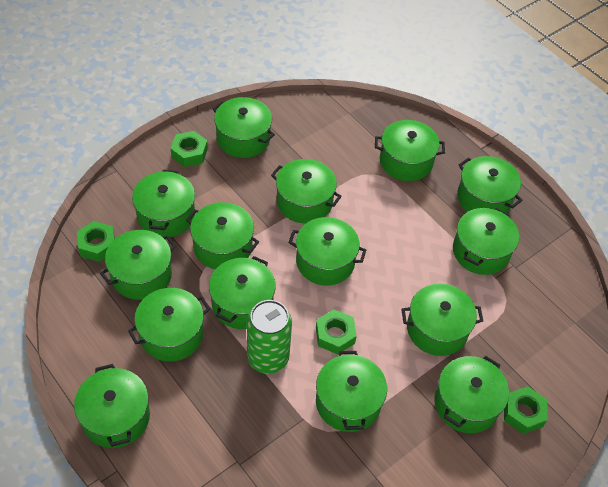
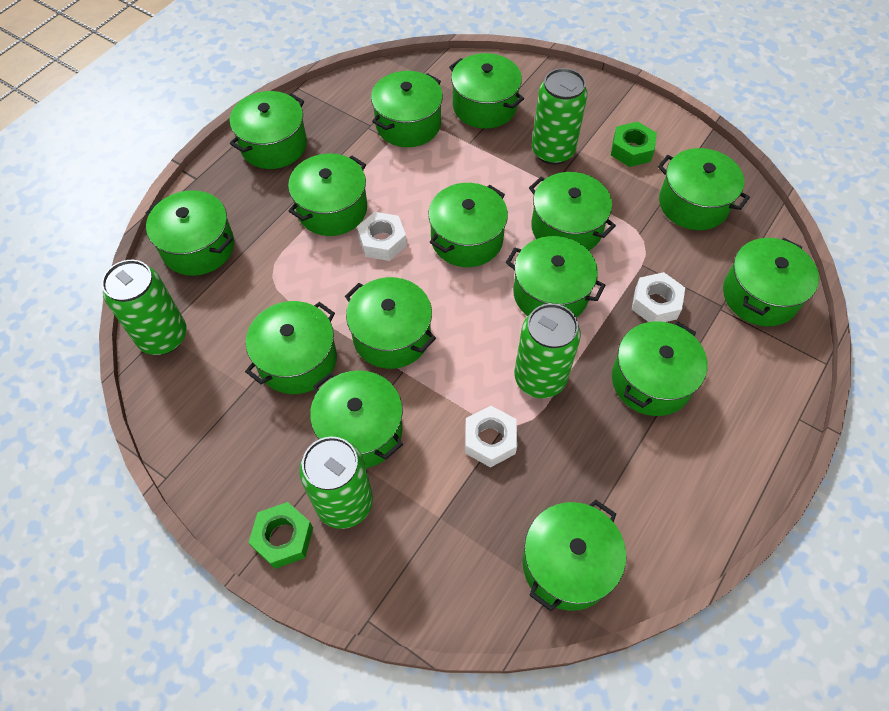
green can: 1 -> 4
green nut: 4 -> 2
white nut: 0 -> 3

